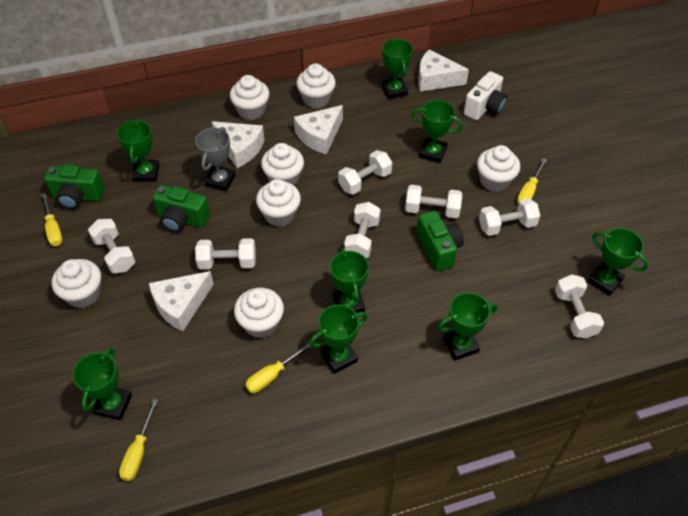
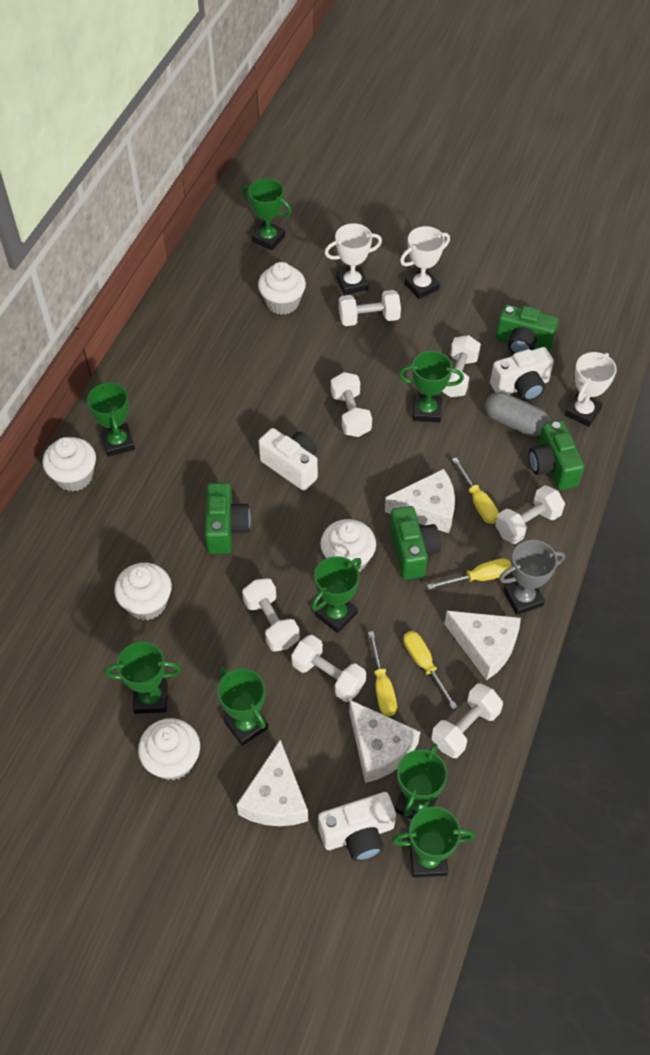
green camera: 3 -> 4
grey capsule: 0 -> 1
white camera: 1 -> 3
white cupcake: 7 -> 5
white trophy: 0 -> 3

